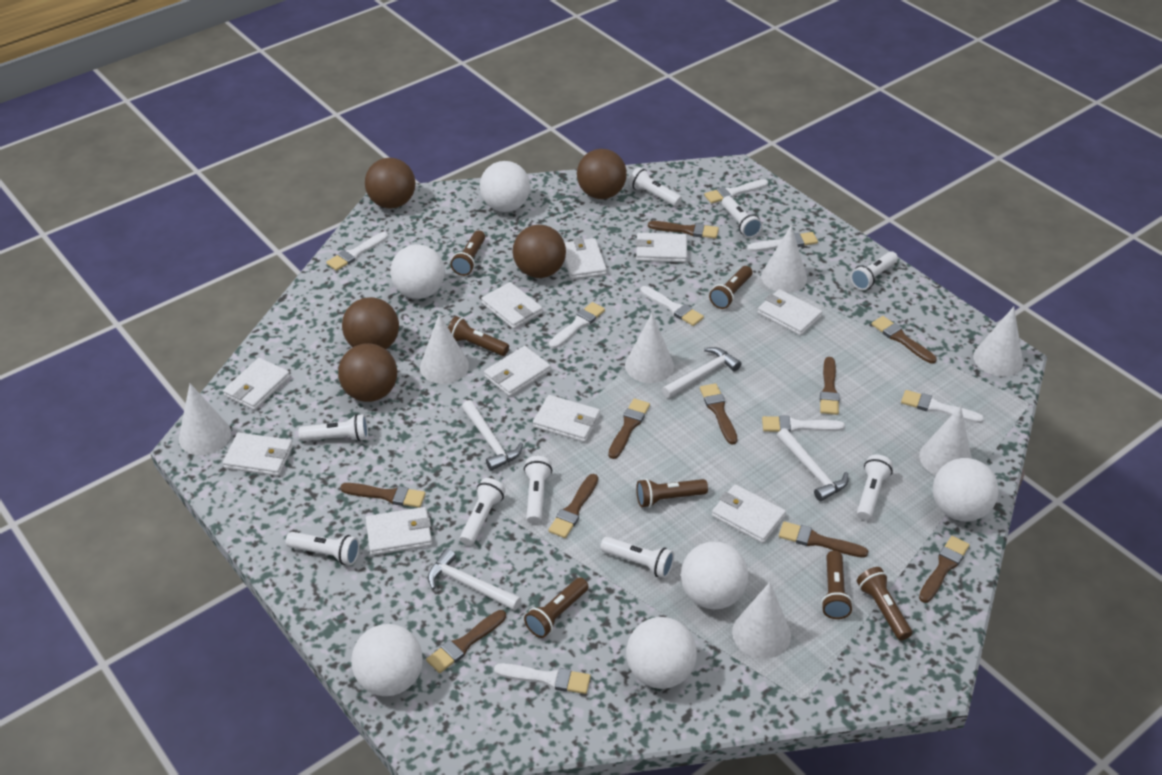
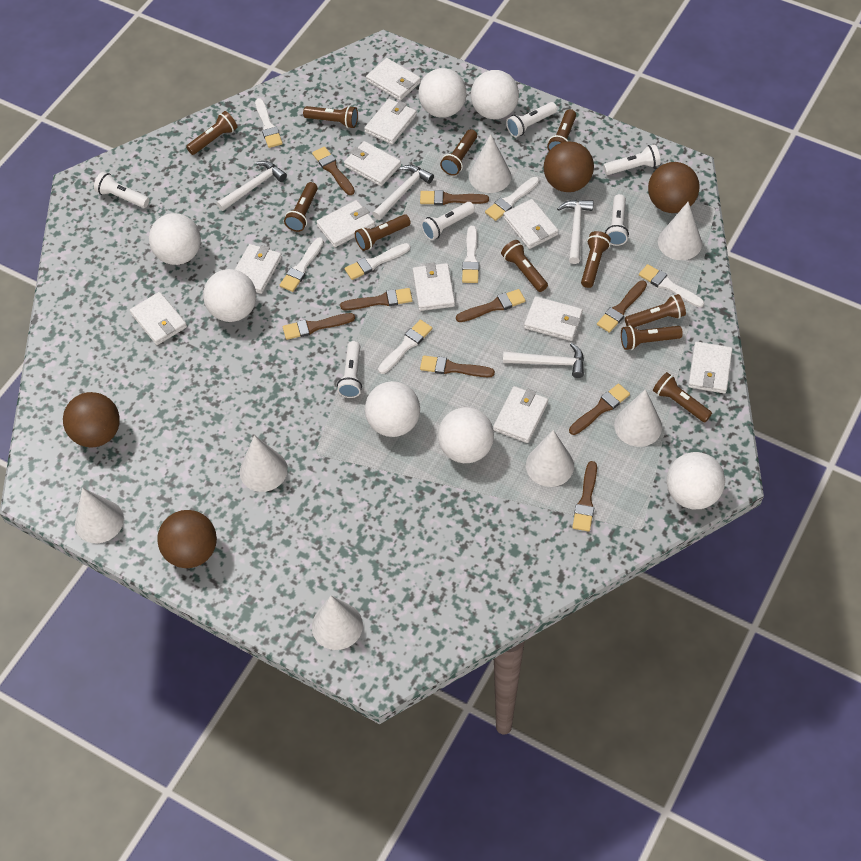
brown ball: 5 -> 4
brown brush: 10 -> 9
brown flashlight: 7 -> 11
white ball: 6 -> 7
white brush: 8 -> 7
white flashlight: 9 -> 6
white wallet: 10 -> 11

